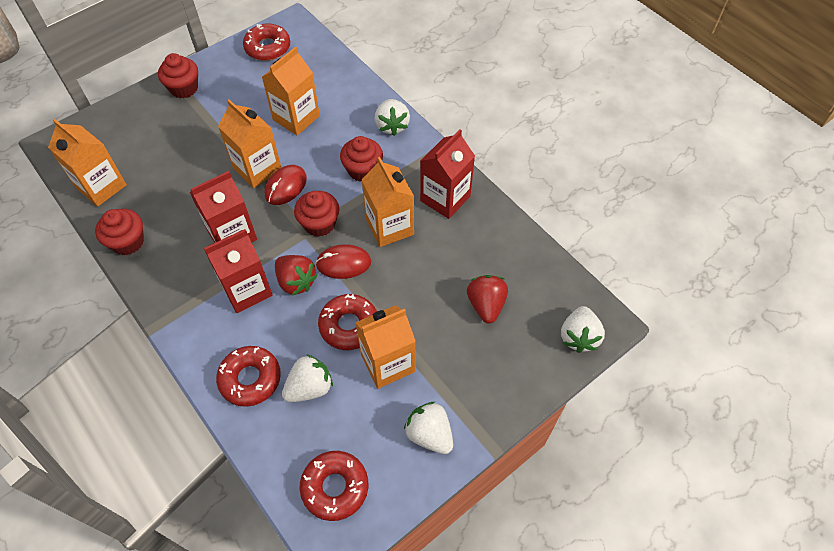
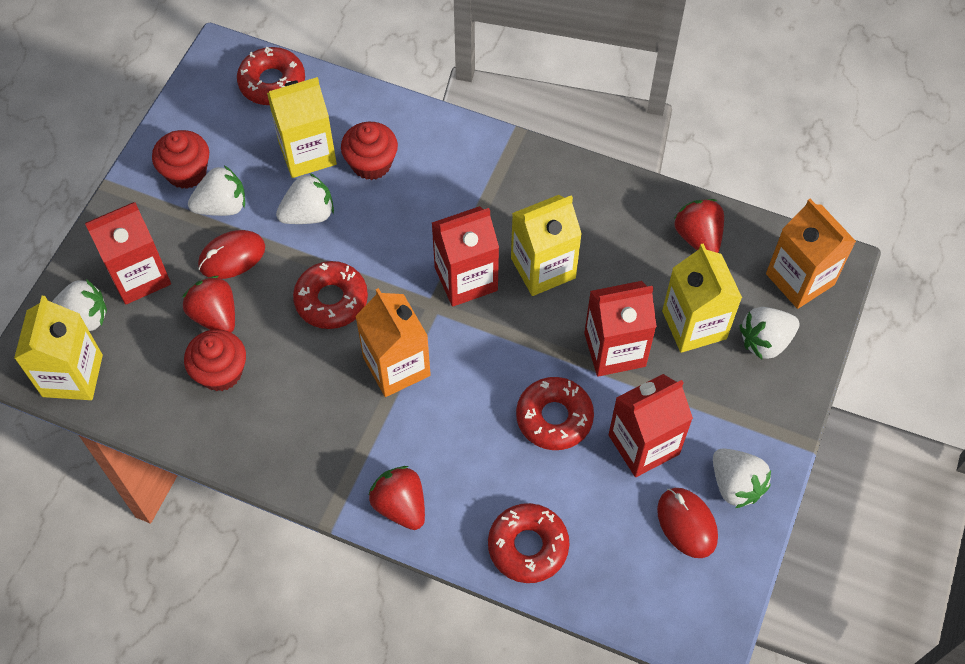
orange carton: 5 -> 2
red carton: 3 -> 4
red cupcake: 4 -> 3
red strawberry: 2 -> 3
white strawberry: 4 -> 5
yellow carton: 0 -> 4

